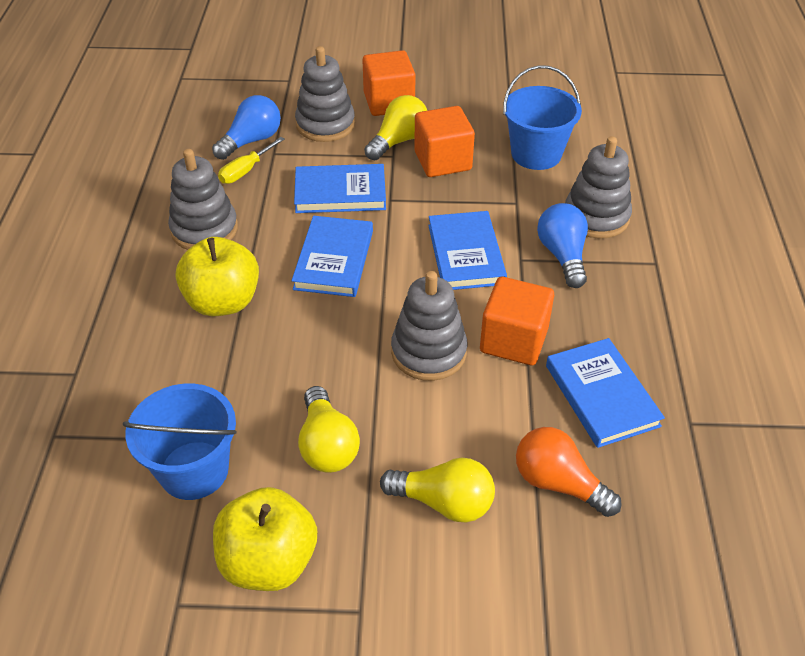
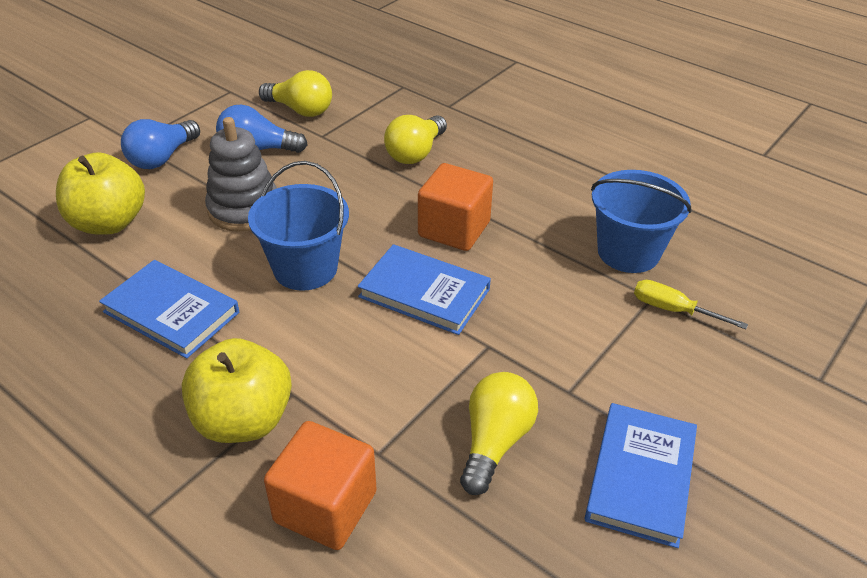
blue book: 4 -> 3
grey stacking toy: 4 -> 1
orange cube: 3 -> 2
orange light bulb: 1 -> 0

